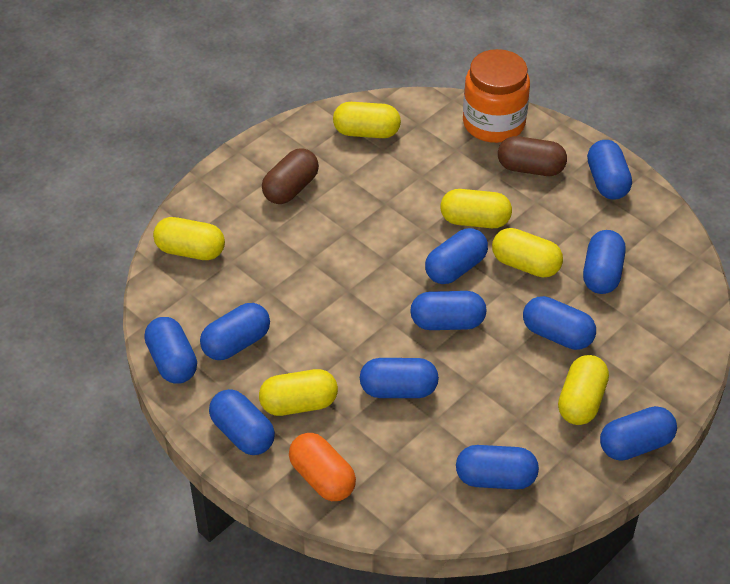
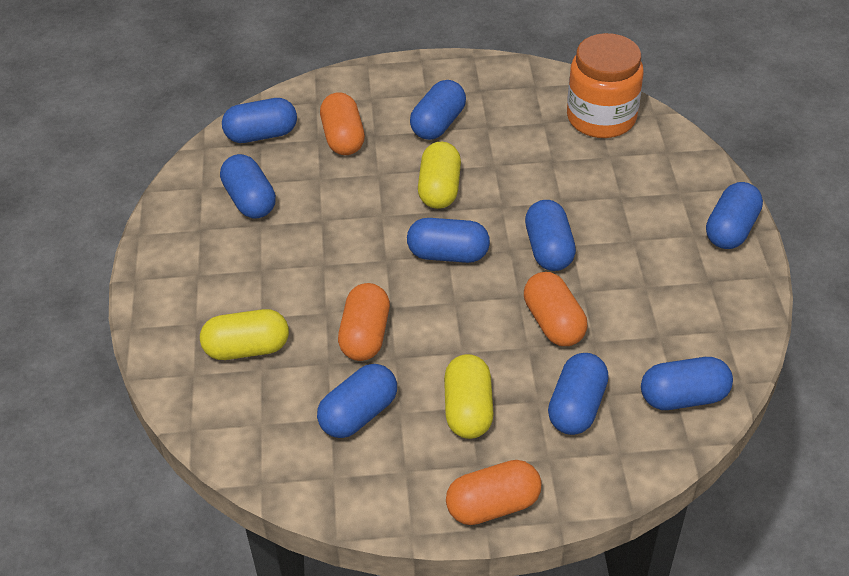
blue capsule: 11 -> 9
brown capsule: 2 -> 0
orange capsule: 1 -> 4
yellow capsule: 6 -> 3

